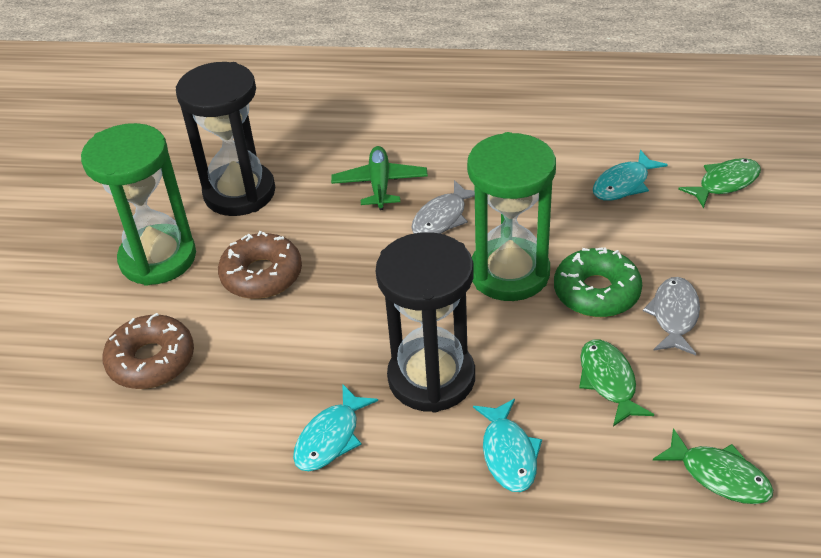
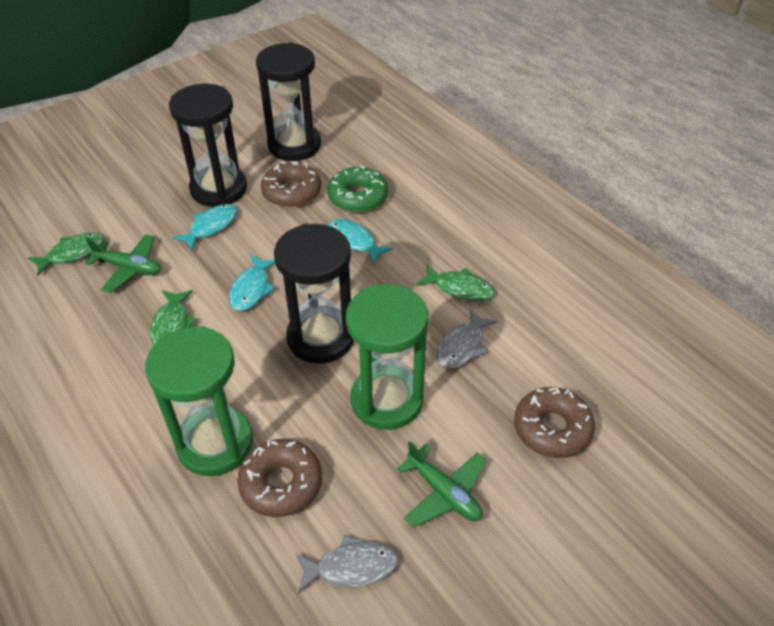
black hourglass: 2 -> 3
brown donut: 2 -> 3
green plane: 1 -> 2

